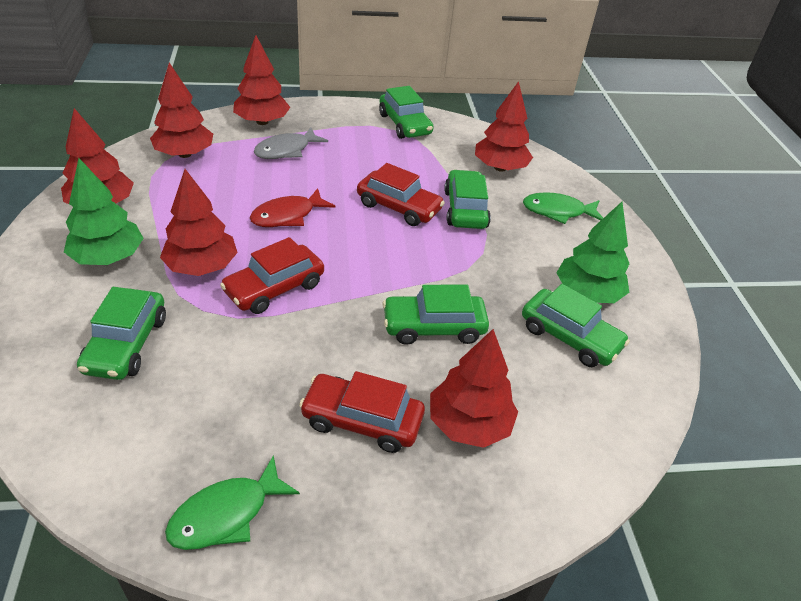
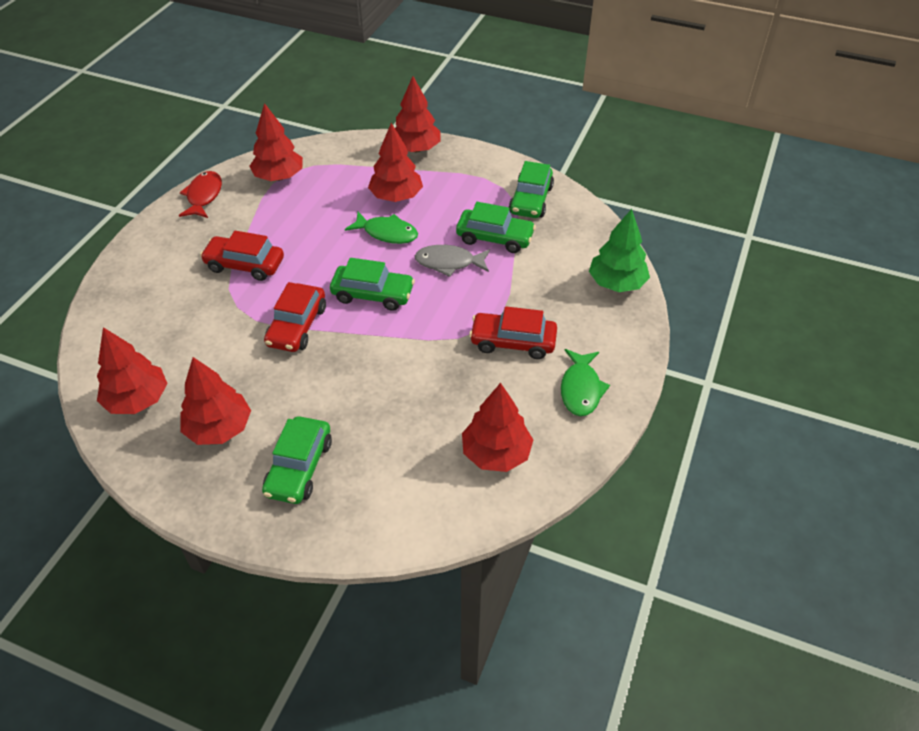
green car: 5 -> 4
green tree: 2 -> 1

